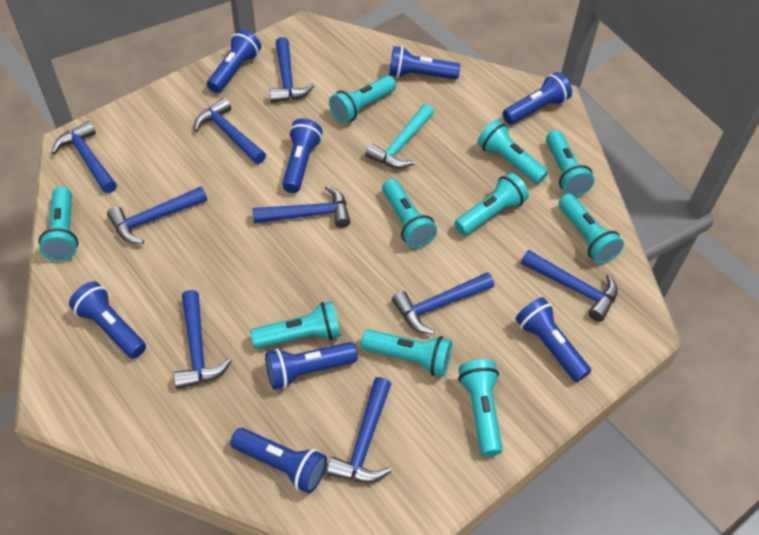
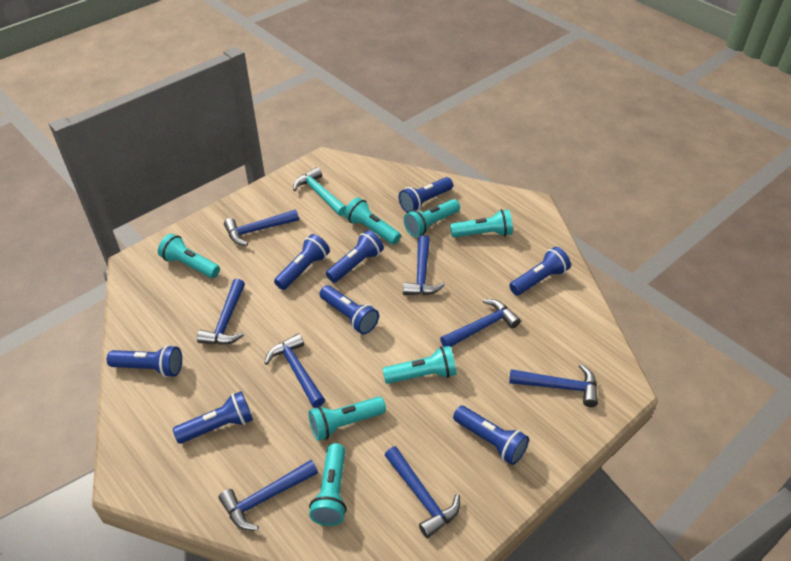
blue hammer: 9 -> 8
turquoise flashlight: 10 -> 7

